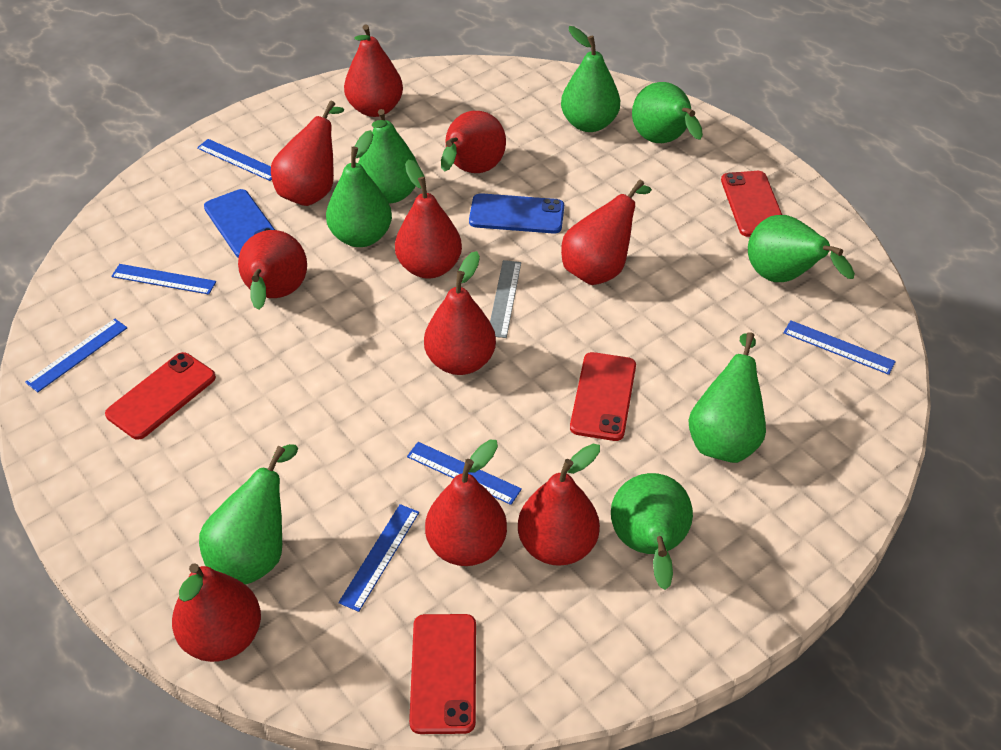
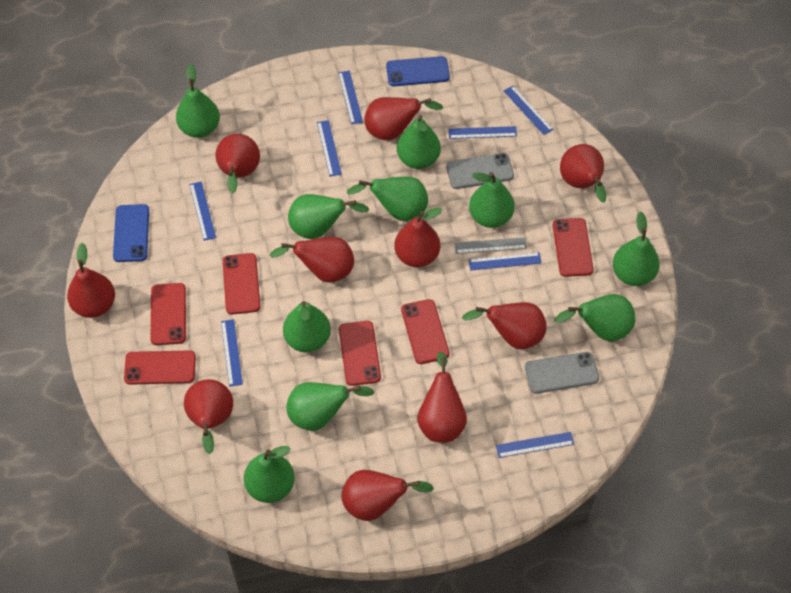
blue ruler: 6 -> 8
green pear: 8 -> 10
grey phone: 0 -> 2
red phone: 4 -> 6

